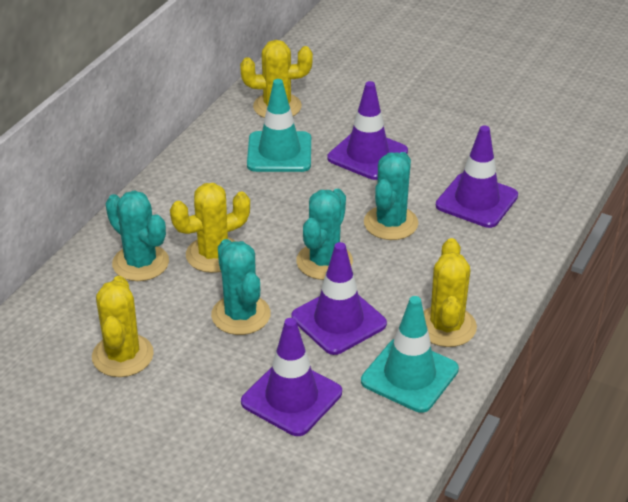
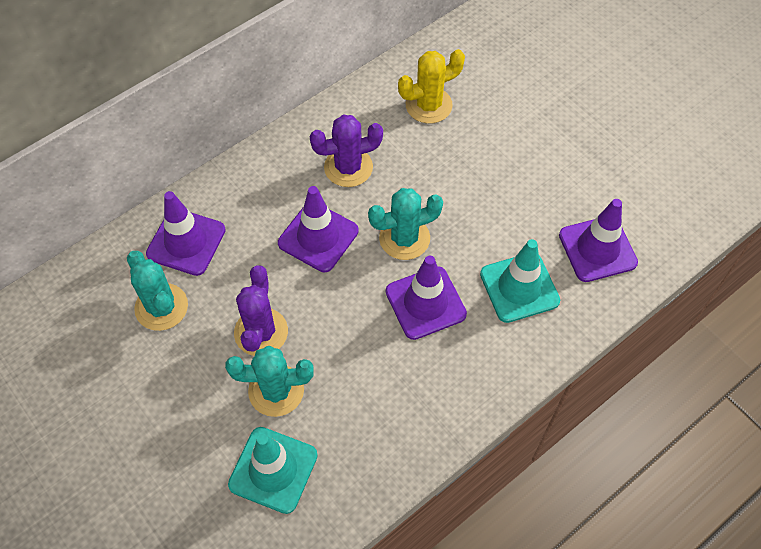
purple cactus: 0 -> 2
turquoise cactus: 4 -> 3
yellow cactus: 4 -> 1

